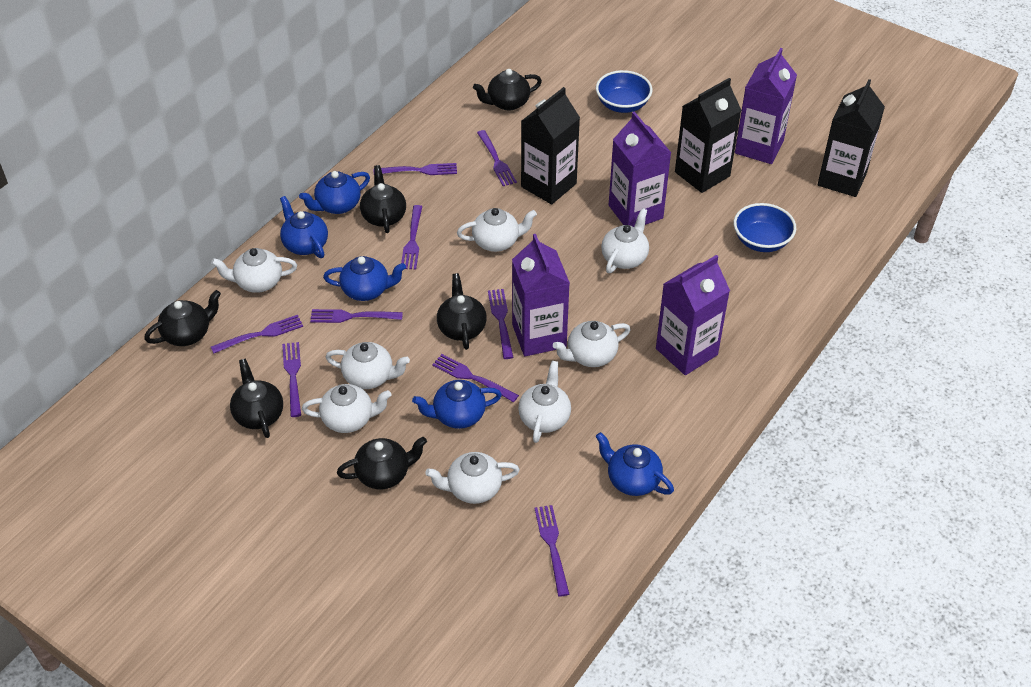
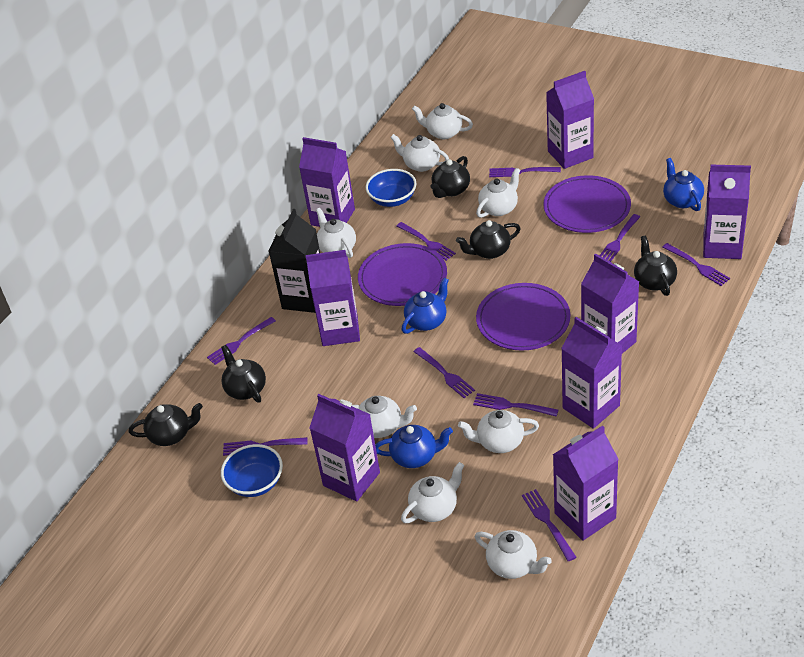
black carton: 3 -> 1
black teapot: 6 -> 5
blue teapot: 5 -> 3
purple carton: 4 -> 8
purple plate: 0 -> 3

